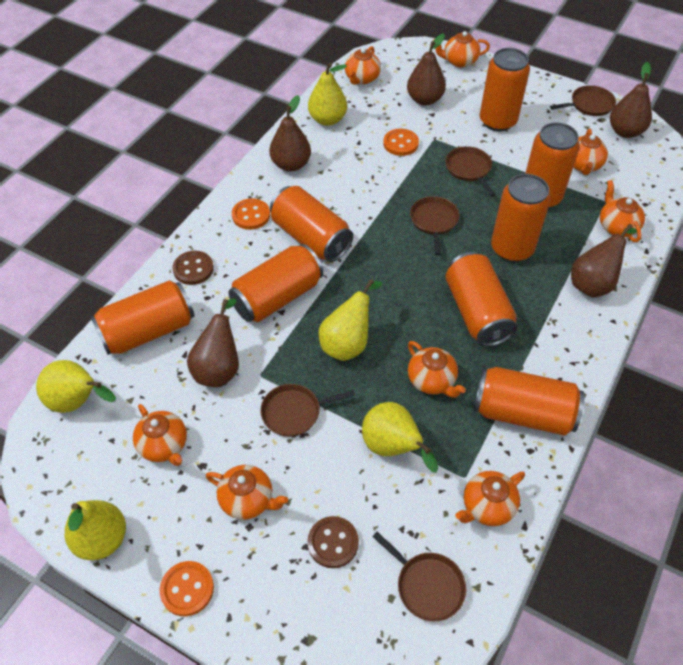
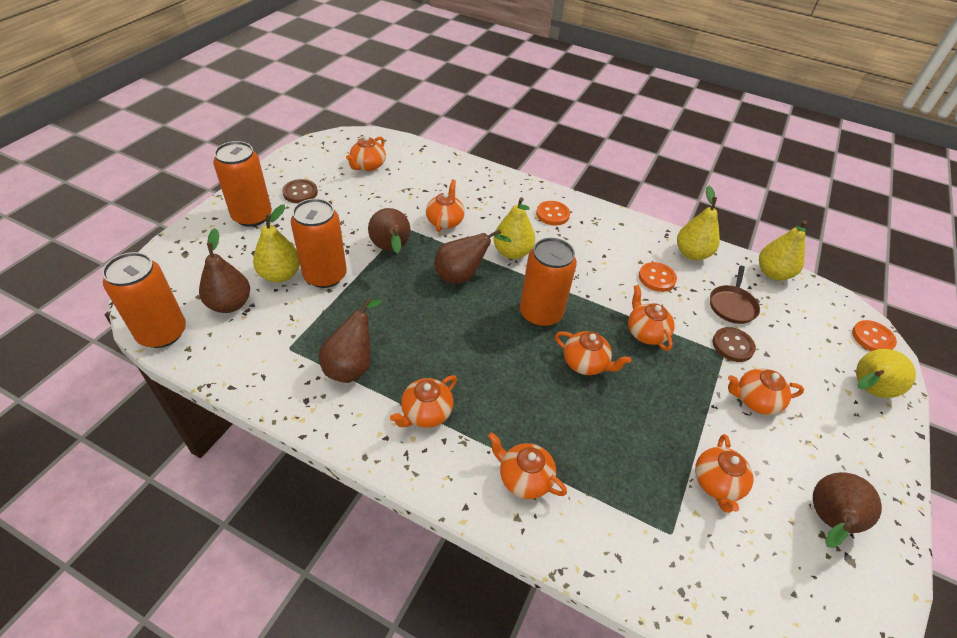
brown pan: 5 -> 1
orange can: 8 -> 4

